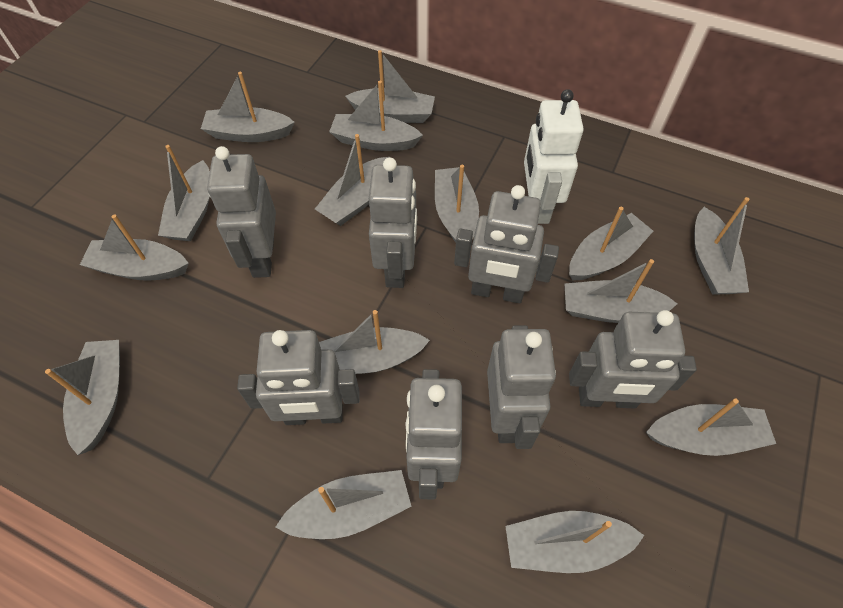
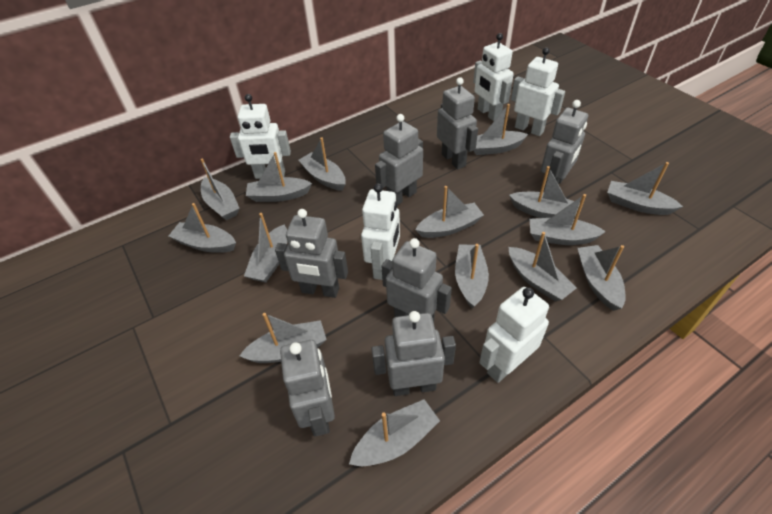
white robot: 1 -> 5

